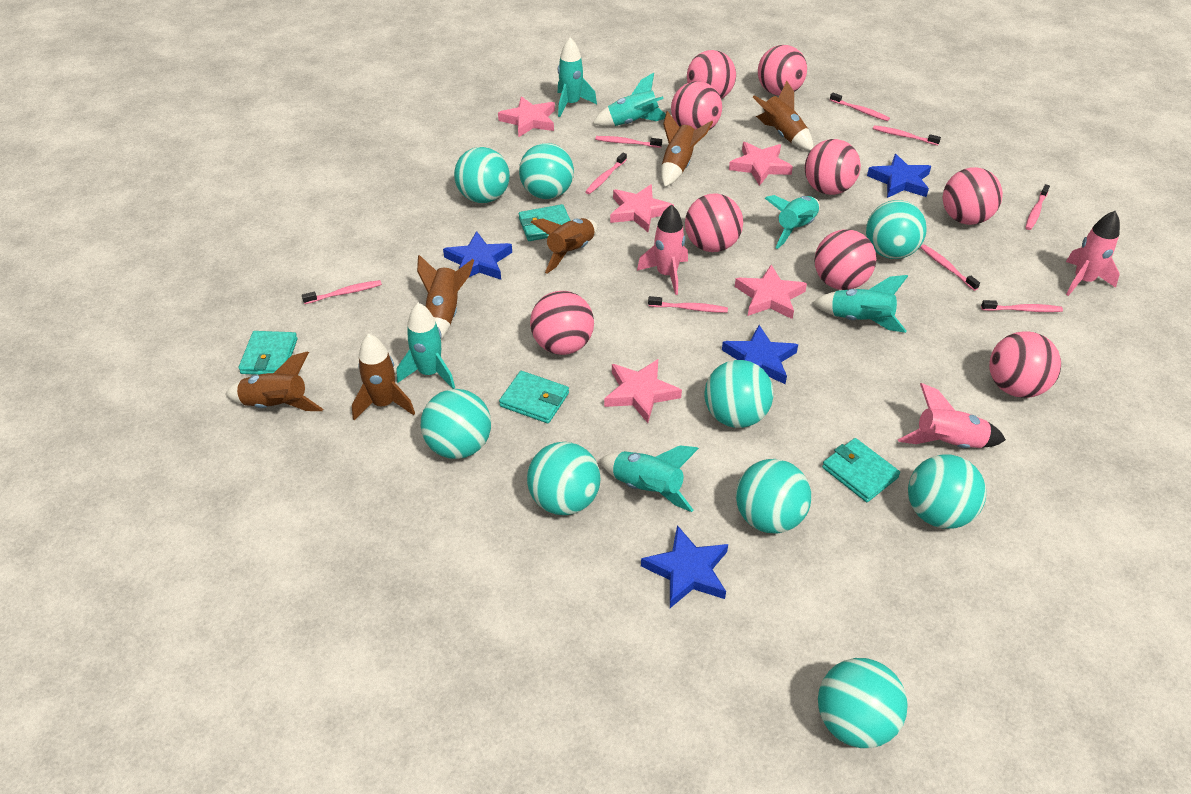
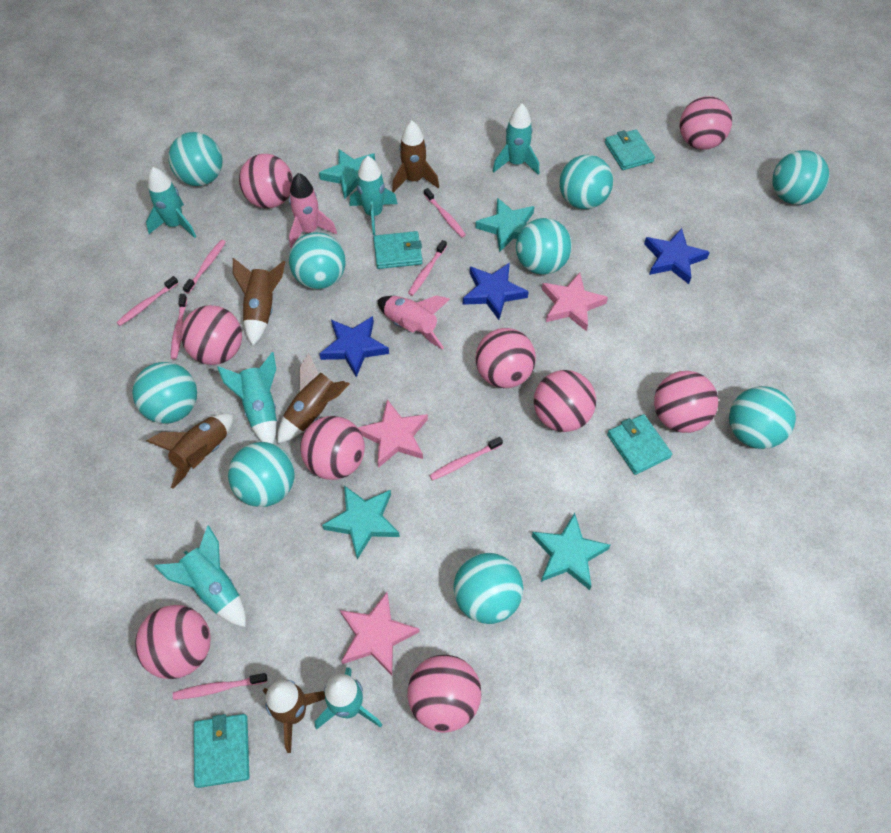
blue star: 4 -> 3
brown rocket: 6 -> 5
pink rocket: 3 -> 2
pink star: 5 -> 3
pink toothbrush: 9 -> 7
turquoise star: 0 -> 4

